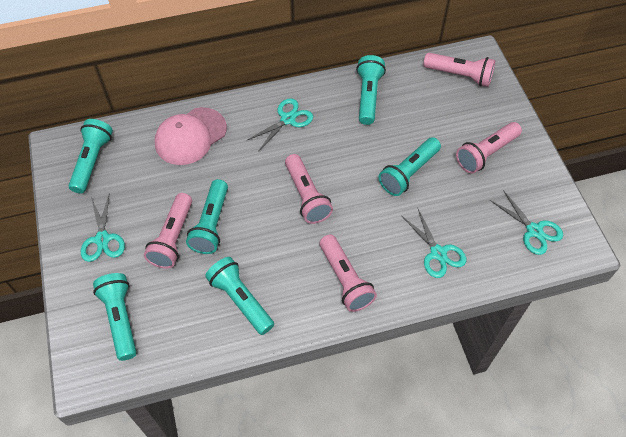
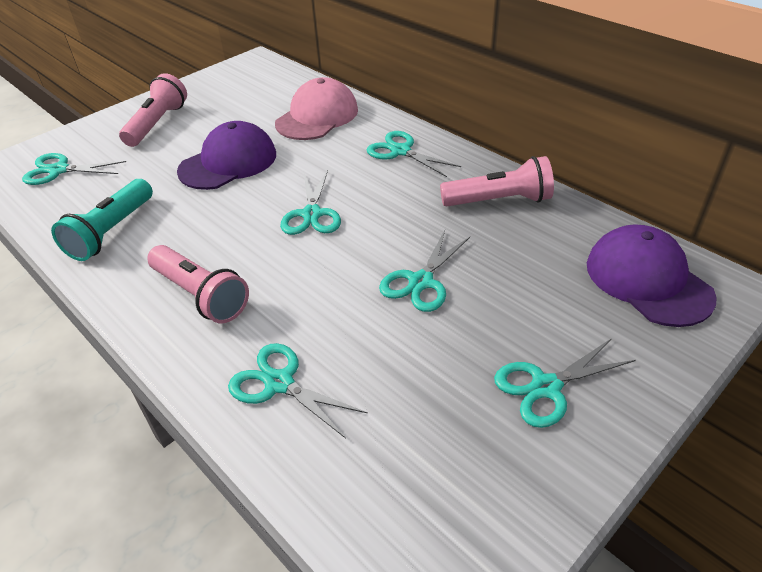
pink flashlight: 5 -> 3
purple cap: 0 -> 2
turquoise flashlight: 6 -> 1
turquoise scissors: 4 -> 6

